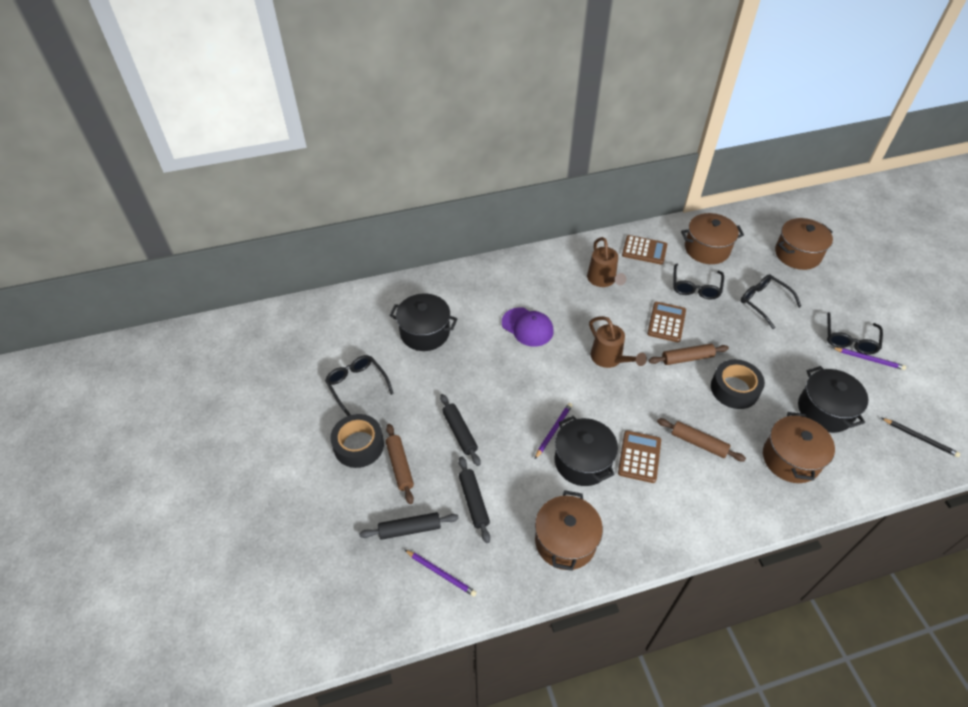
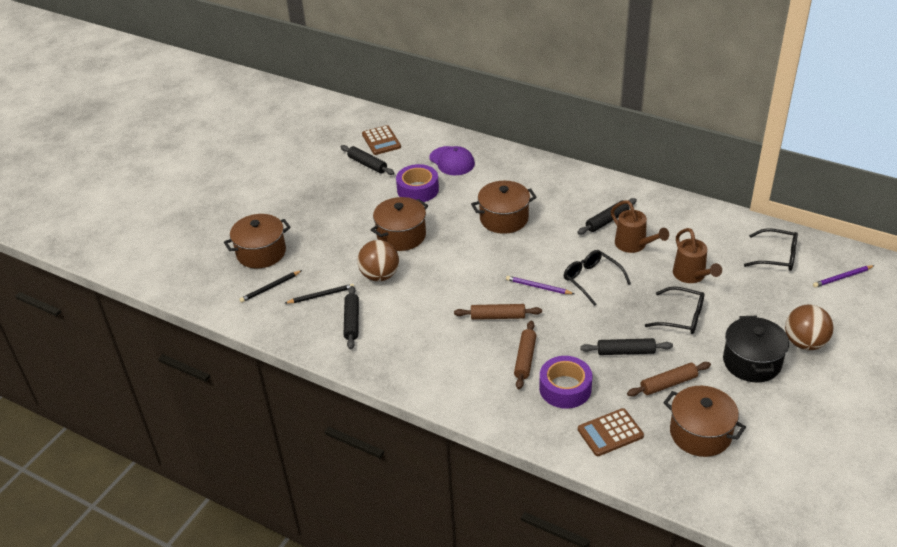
black glasses: 4 -> 3
black pencil: 1 -> 2
black pot: 3 -> 1
black rolling pin: 3 -> 4
black tape: 2 -> 0
brown ball: 0 -> 2
brown calculator: 3 -> 2
purple pencil: 3 -> 2
purple tape: 0 -> 2

